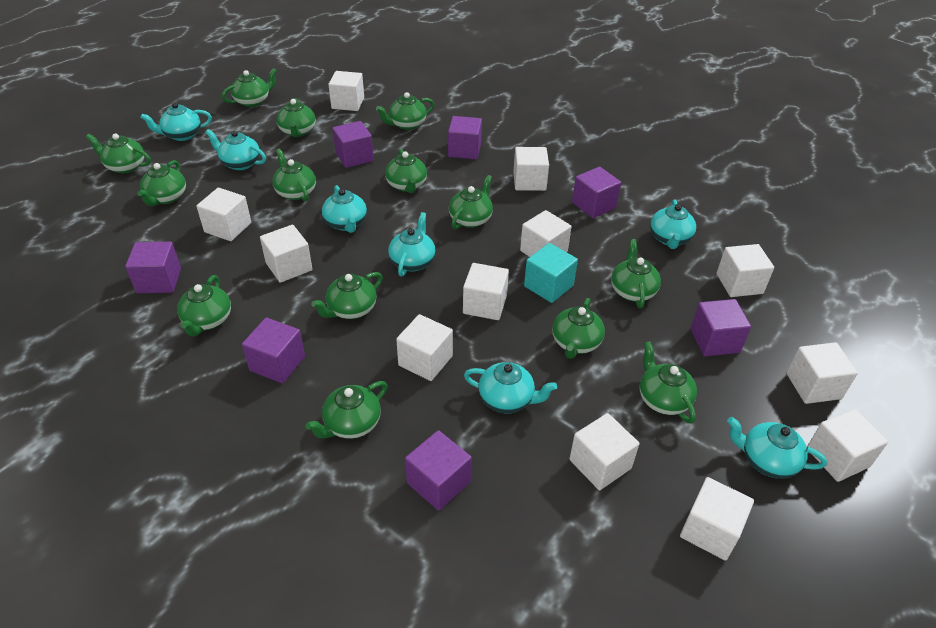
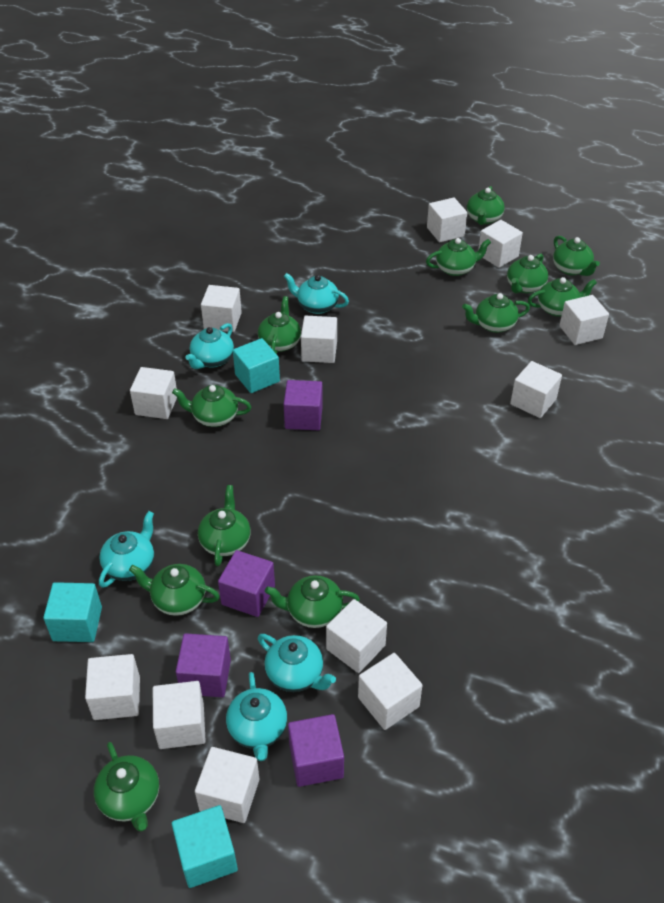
green teapot: 14 -> 12
purple cube: 7 -> 4
turquoise cube: 1 -> 3
turquoise teapot: 7 -> 5

